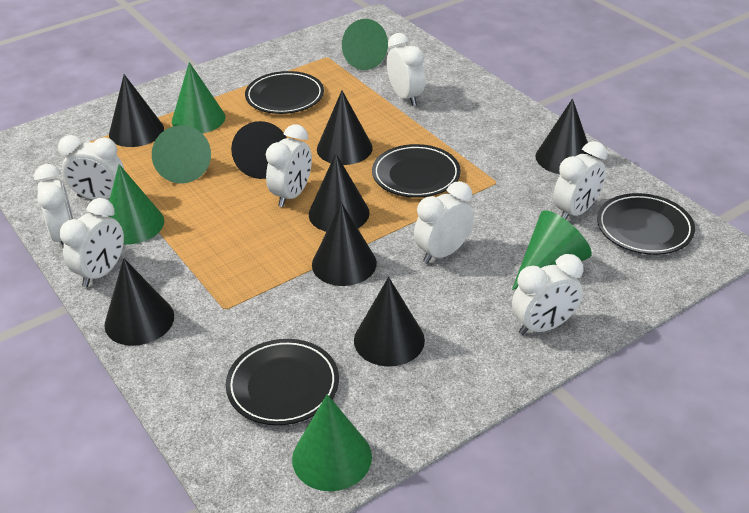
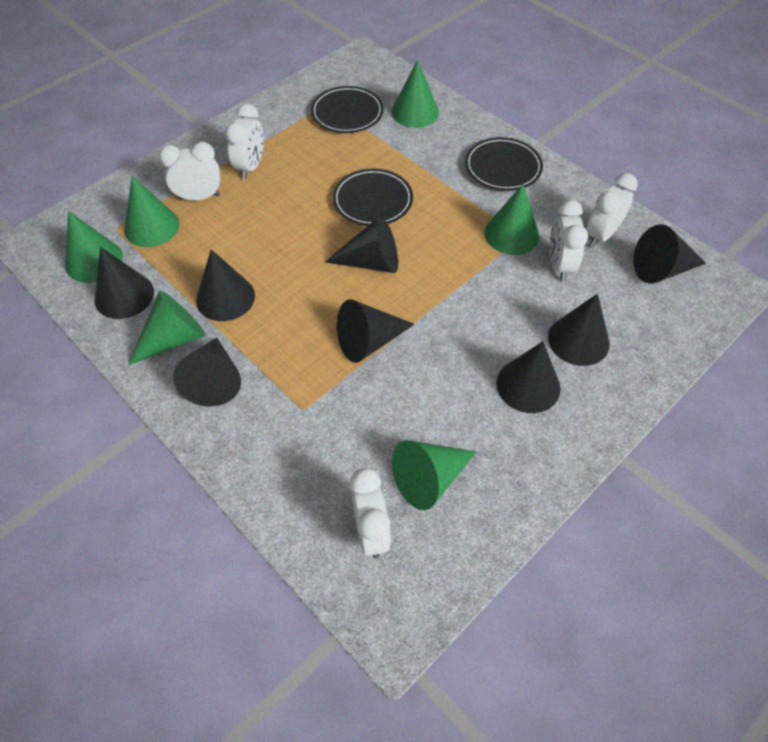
black plate: 4 -> 3
white clock: 8 -> 5

